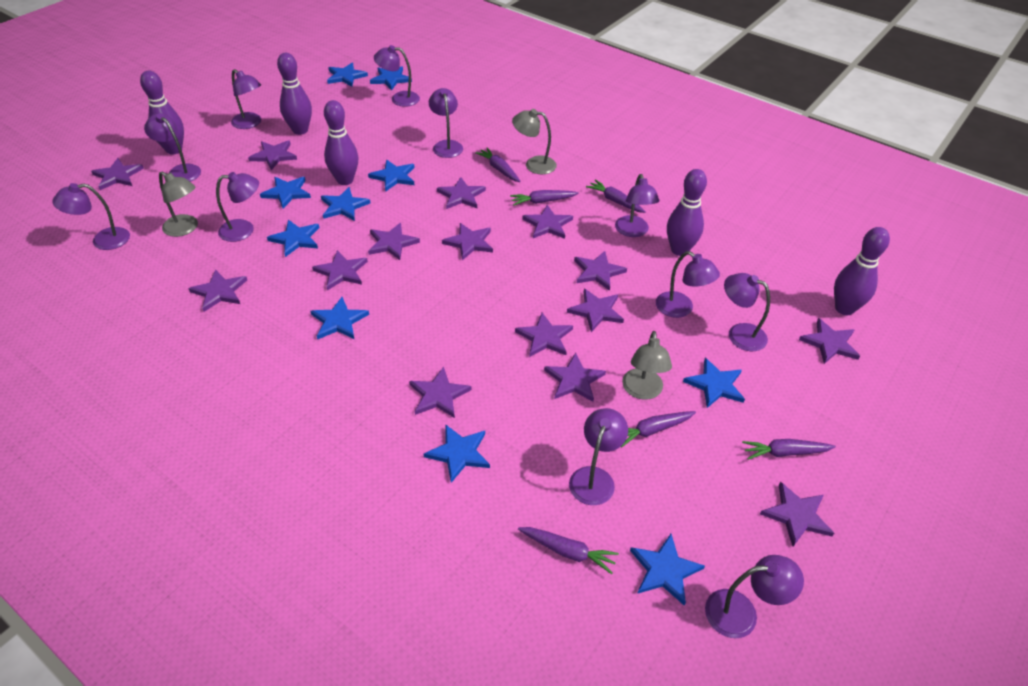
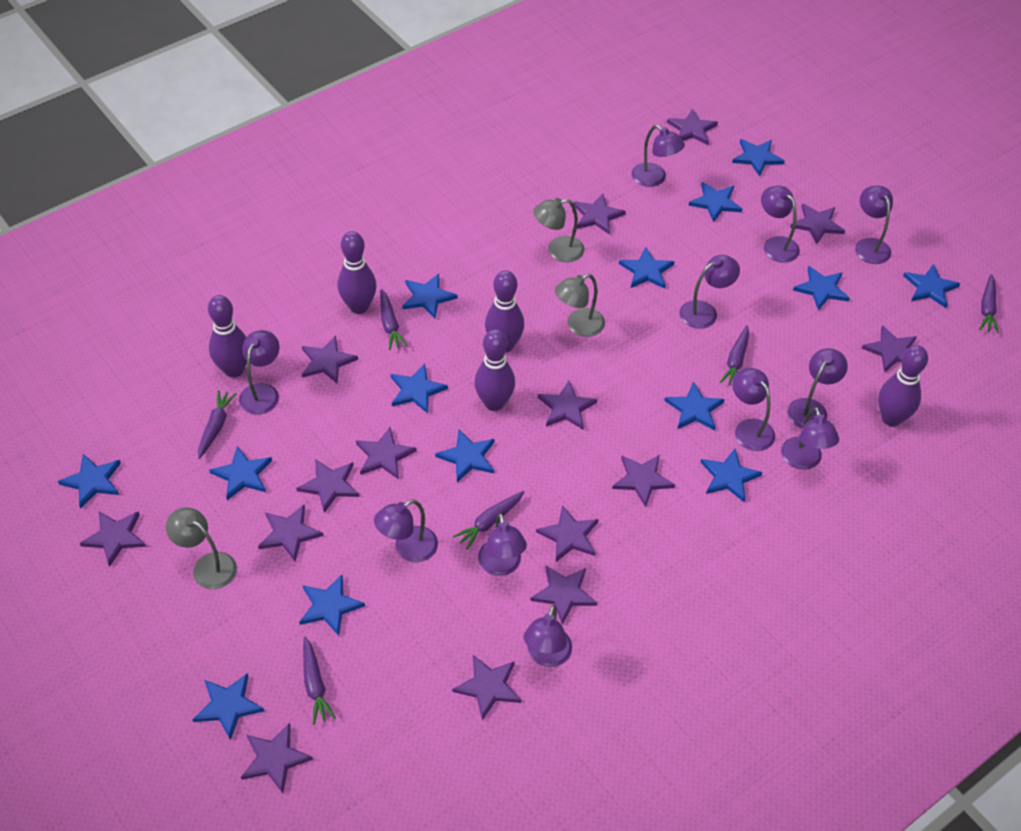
blue star: 10 -> 14

